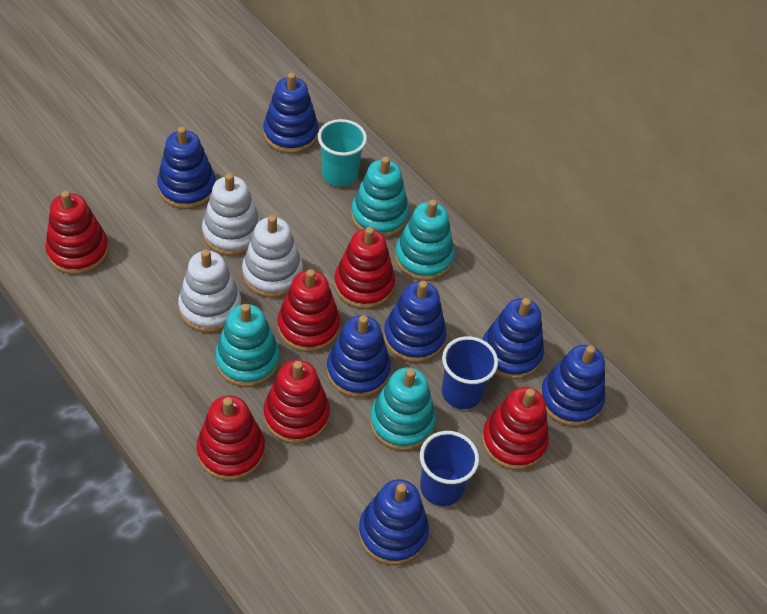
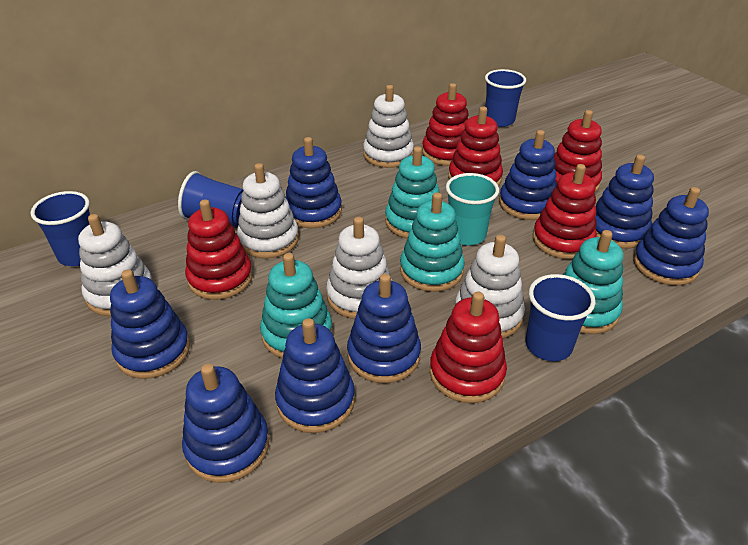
blue cup: 2 -> 4
blue stacking toy: 7 -> 8
white stacking toy: 3 -> 5

